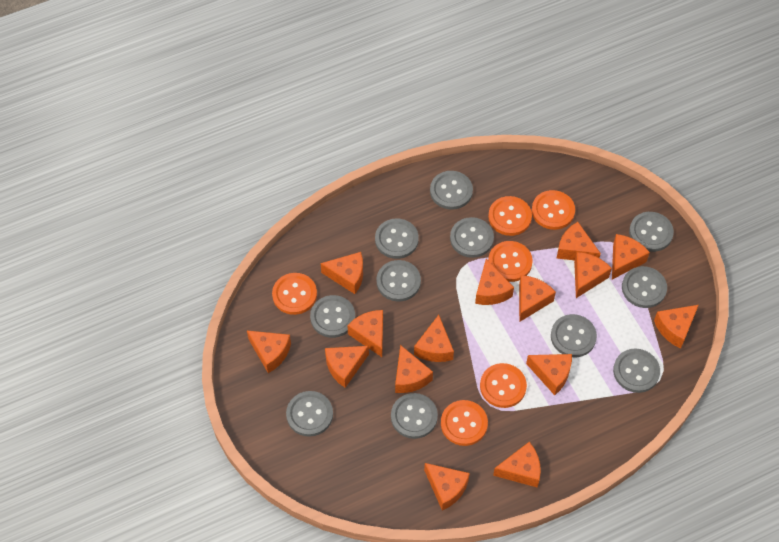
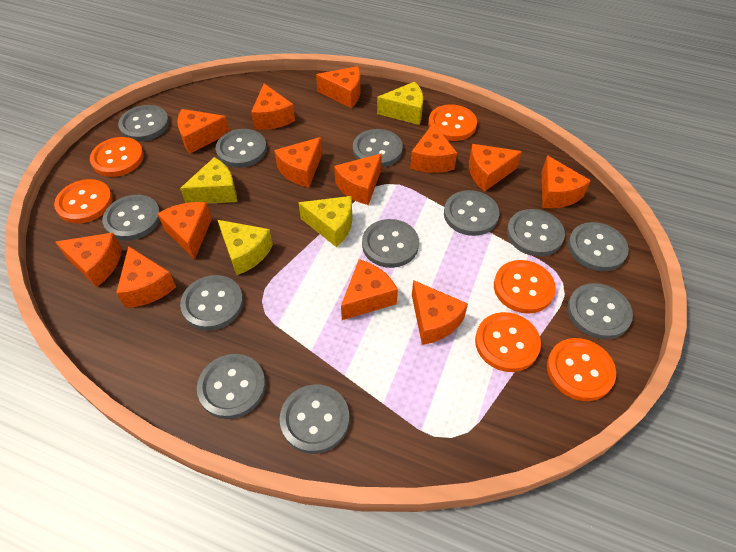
grey button: 11 -> 12
orange cheese: 15 -> 13
yellow cheese: 0 -> 4

